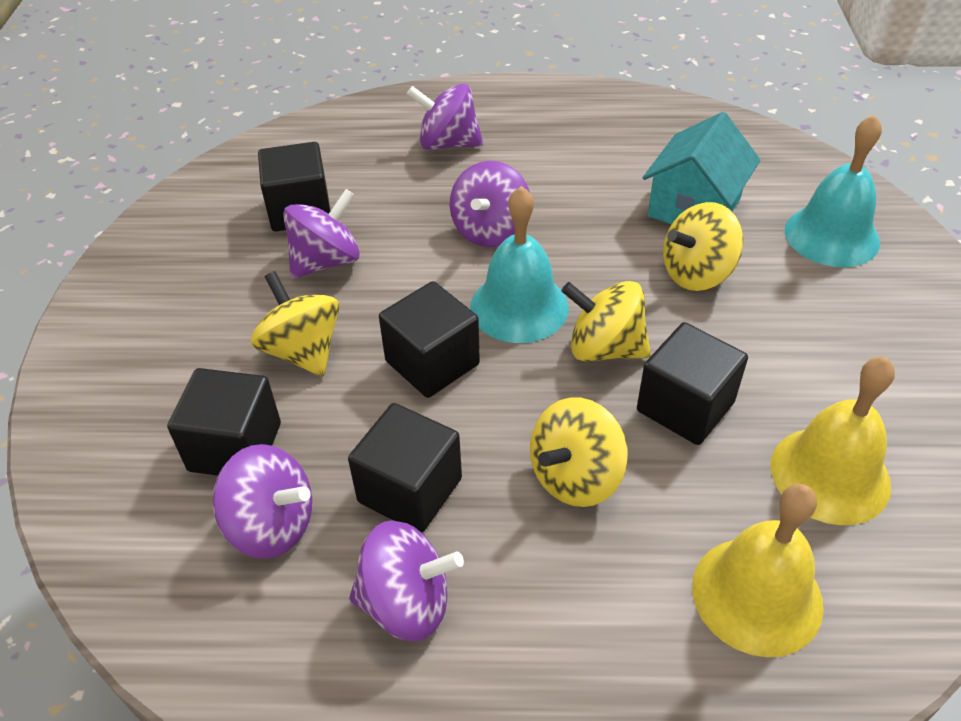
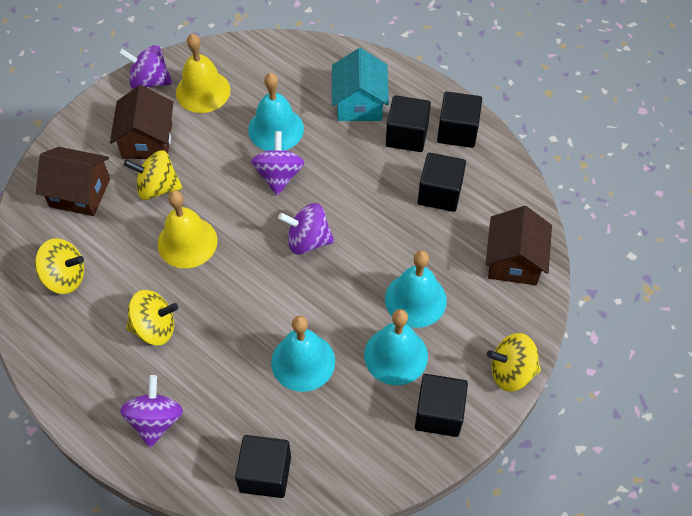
brown house: 0 -> 3
purple spinning top: 5 -> 4
turquoise bell: 2 -> 4

